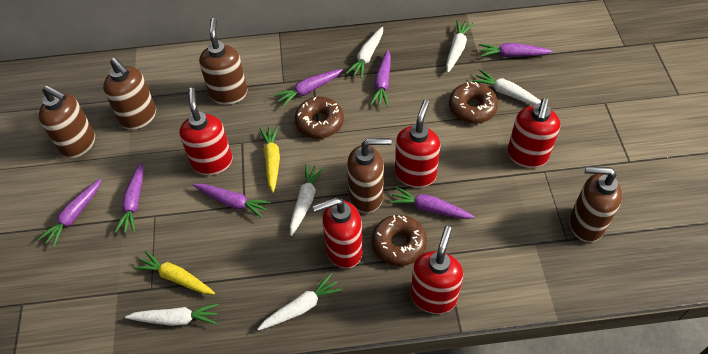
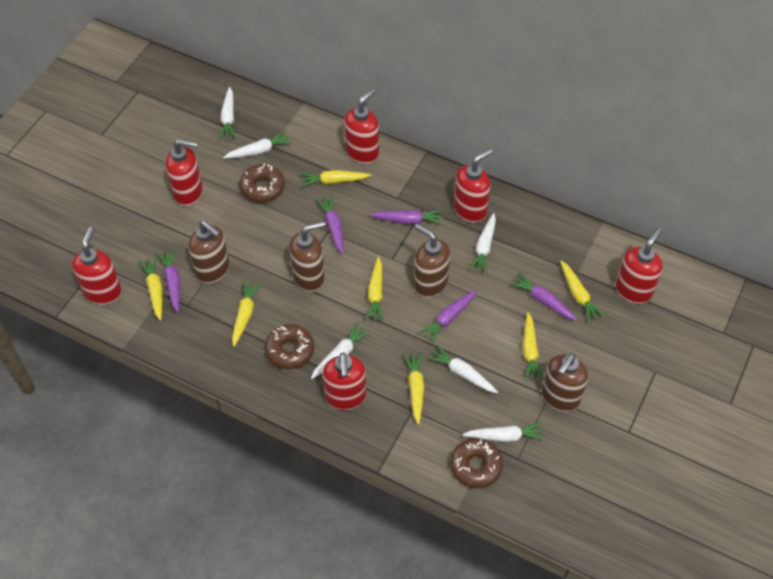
brown soap dispenser: 5 -> 4
purple carrot: 7 -> 5
red soap dispenser: 5 -> 6
yellow carrot: 2 -> 7

